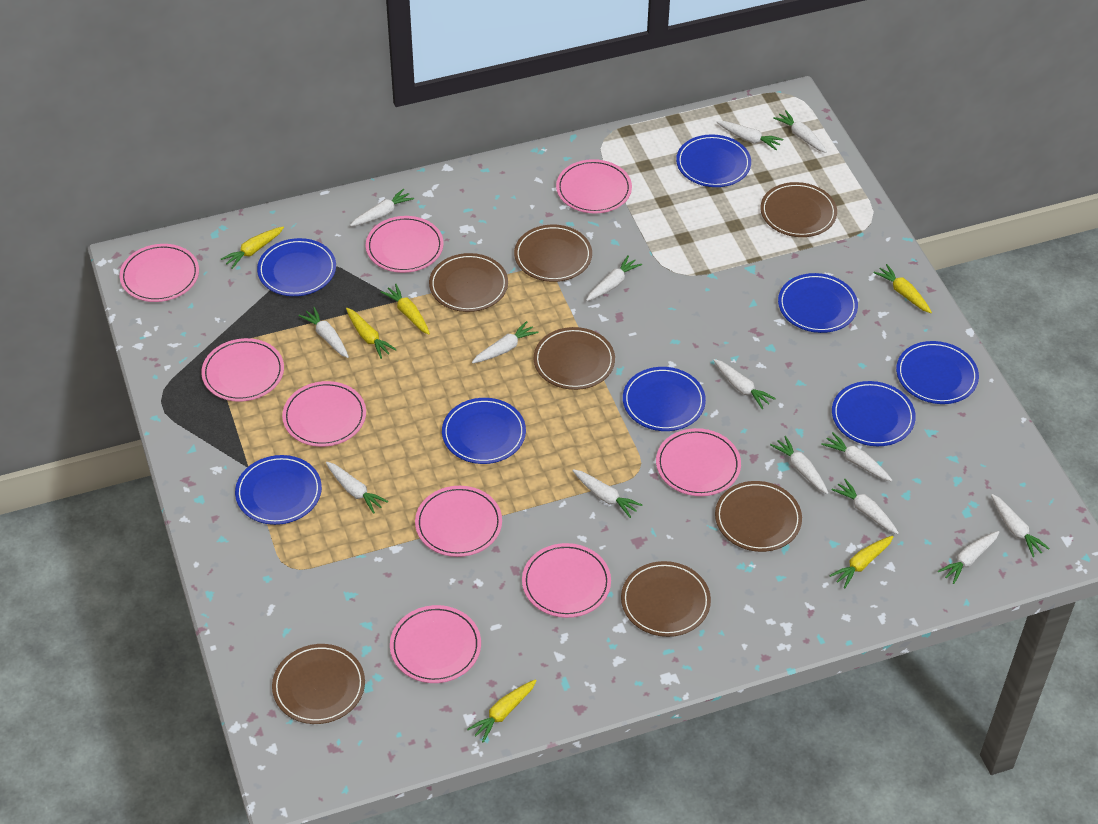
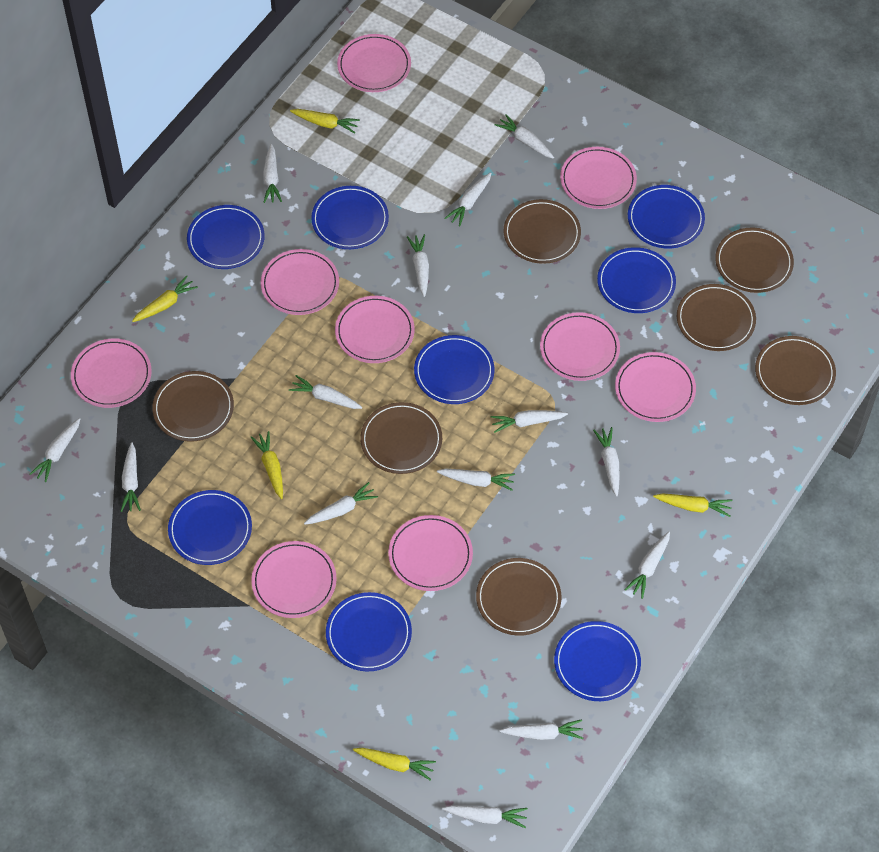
yellow carrot: 6 -> 5

